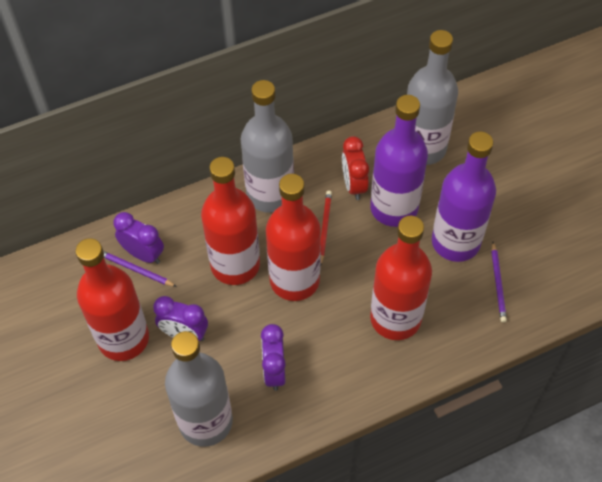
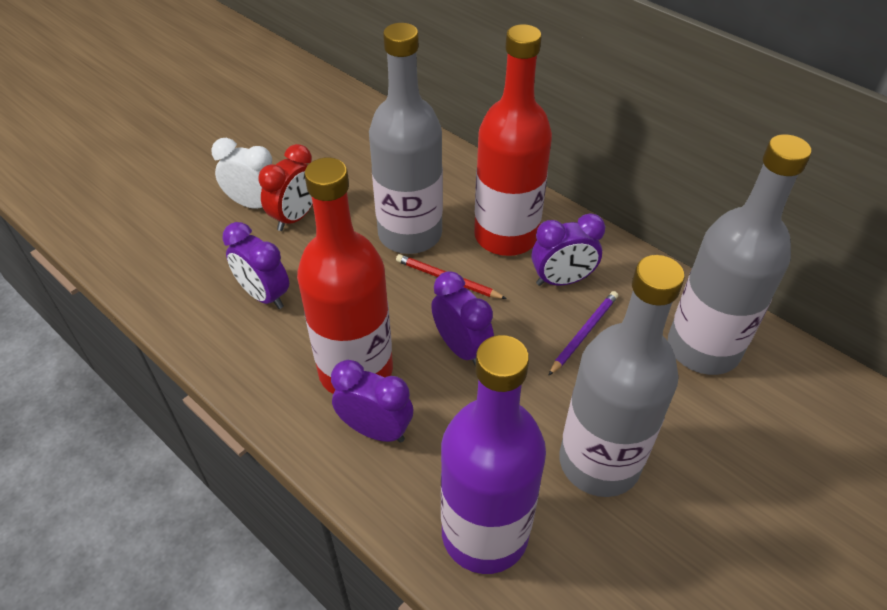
purple bottle: 2 -> 1
purple clock: 3 -> 4
purple pencil: 2 -> 1
red bottle: 4 -> 2
white clock: 0 -> 1

